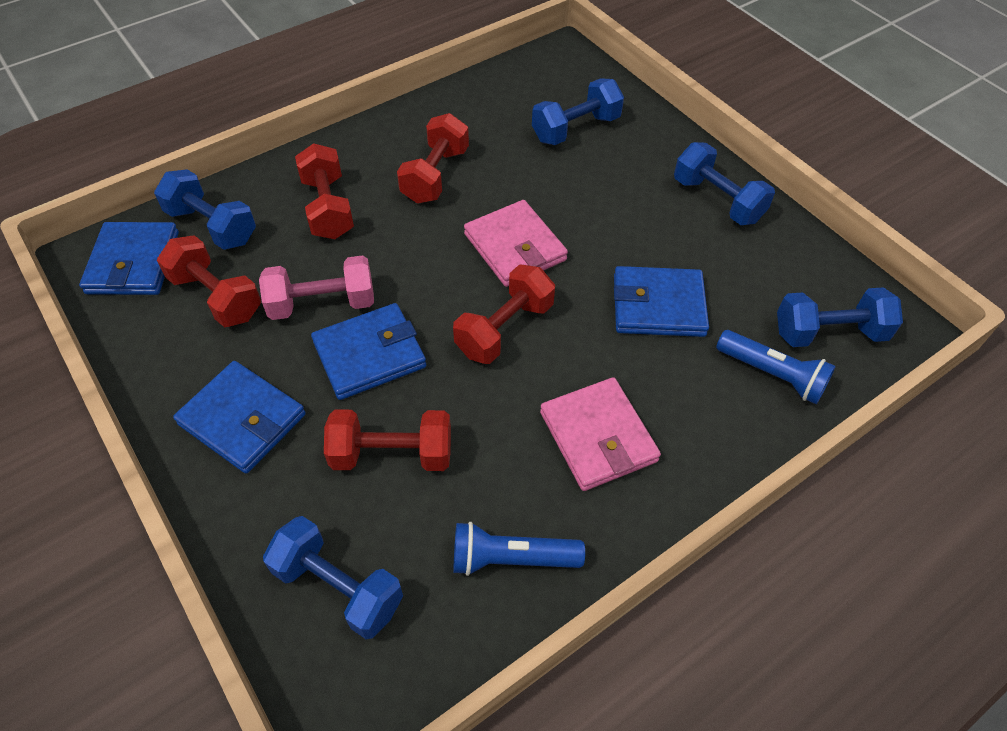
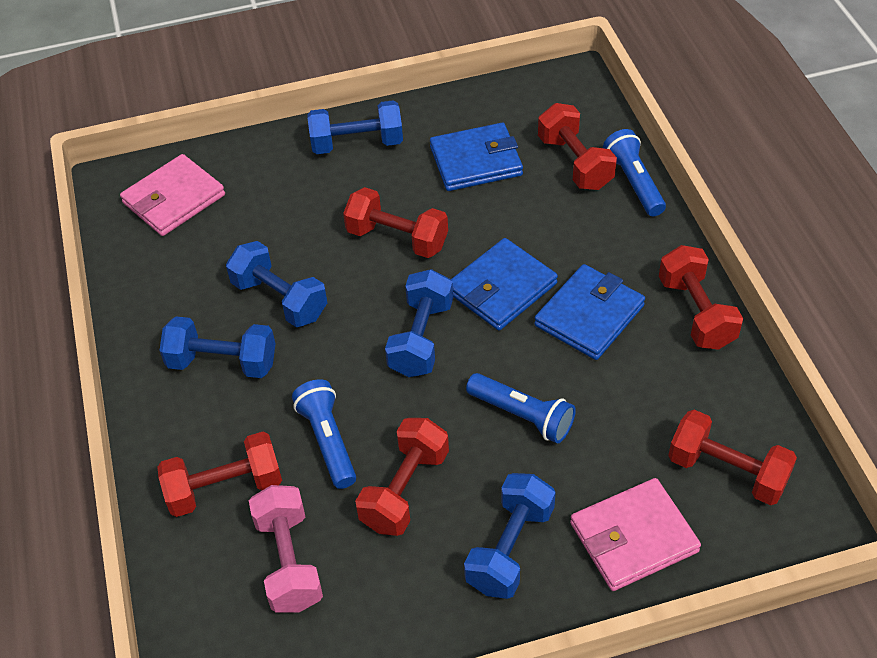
blue flashlight: 2 -> 3
blue wallet: 4 -> 3
red dumbbell: 5 -> 6

